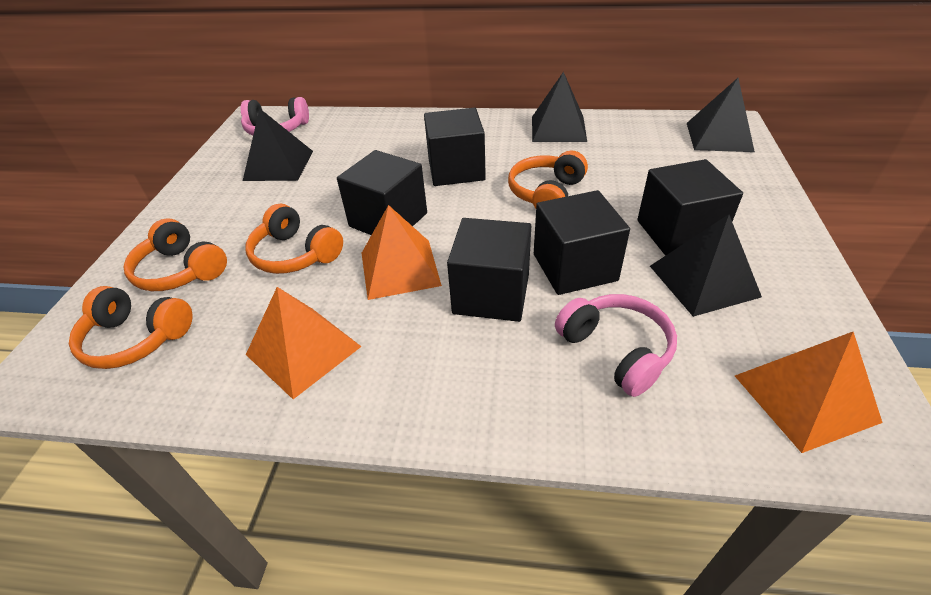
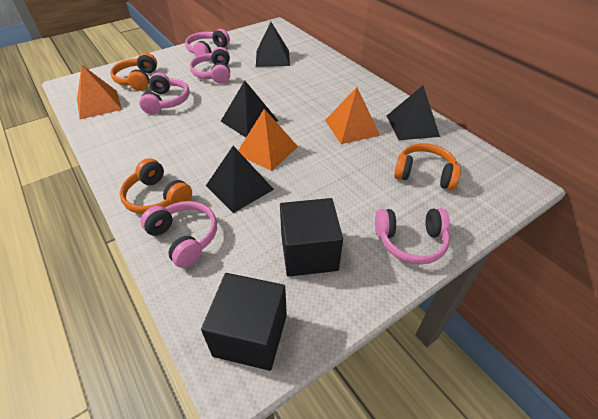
black cube: 5 -> 2
orange headphones: 4 -> 3
pink headphones: 2 -> 5

